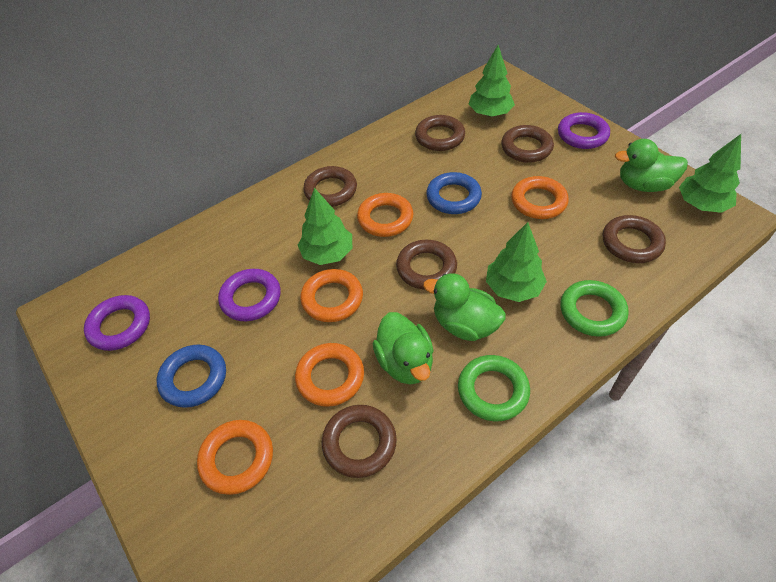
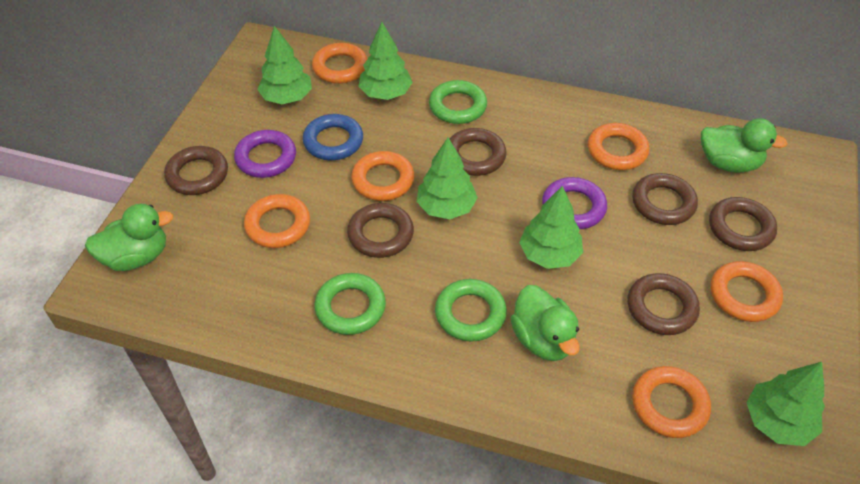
blue ring: 2 -> 1
green ring: 2 -> 3
green tree: 4 -> 5
orange ring: 5 -> 6
purple ring: 3 -> 2

